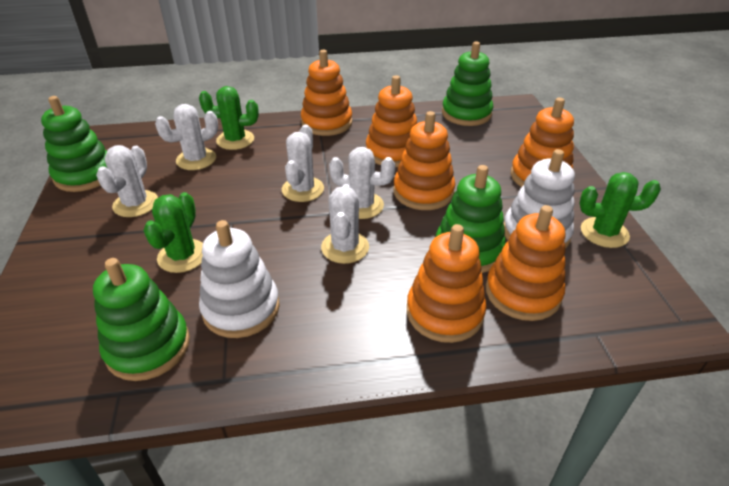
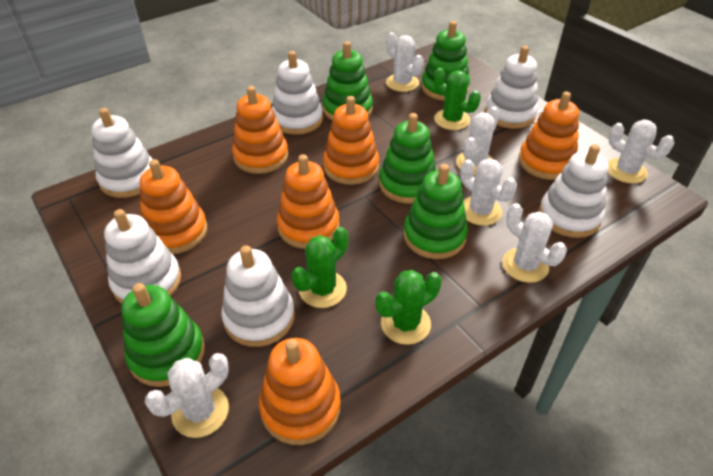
green stacking toy: 4 -> 5
white cactus: 5 -> 6
white stacking toy: 2 -> 6

